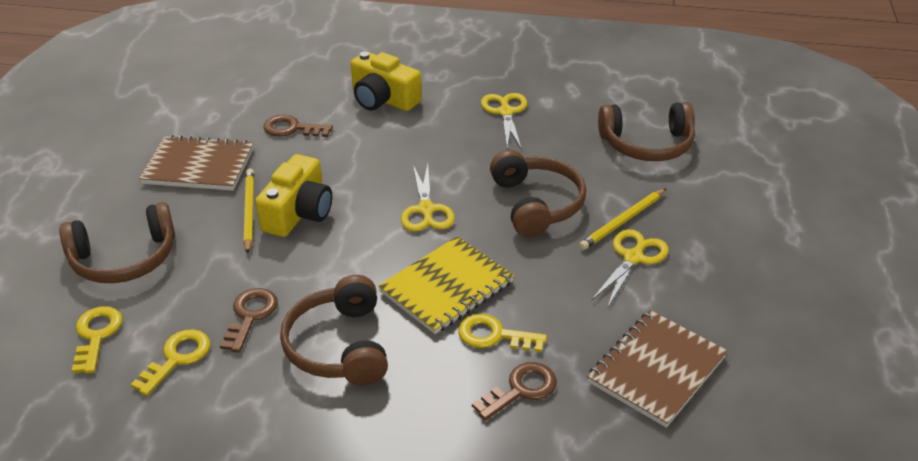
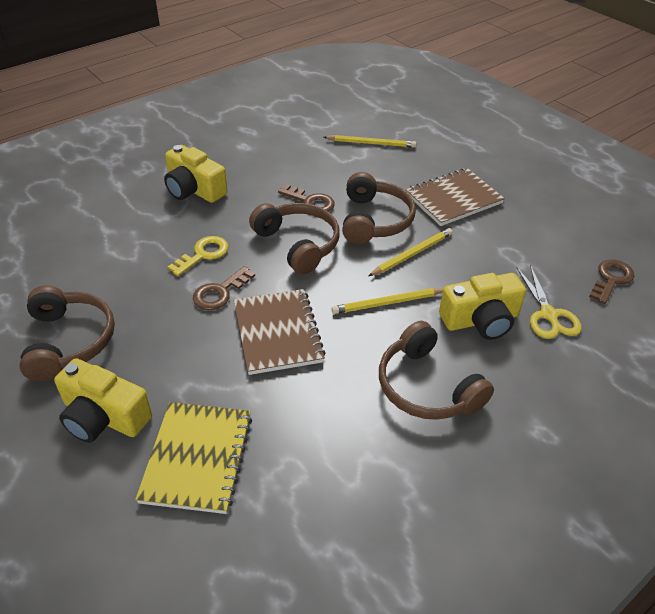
yellow camera: 2 -> 3
yellow key: 3 -> 1
yellow pencil: 2 -> 3
yellow scissors: 3 -> 1

